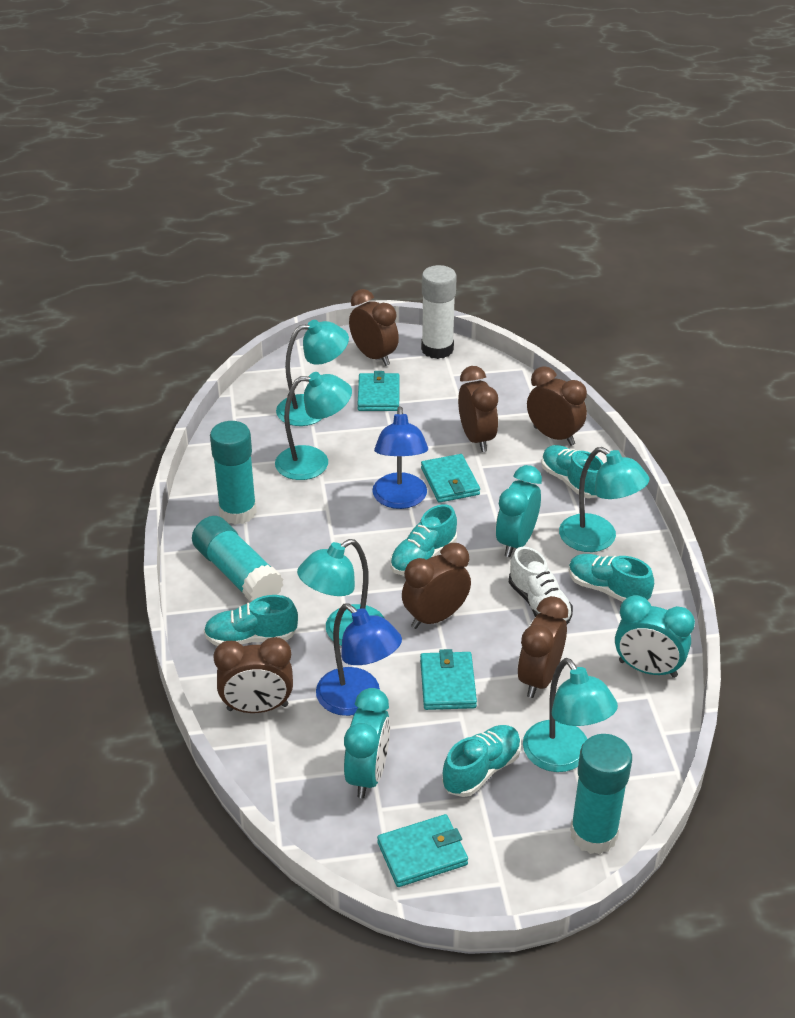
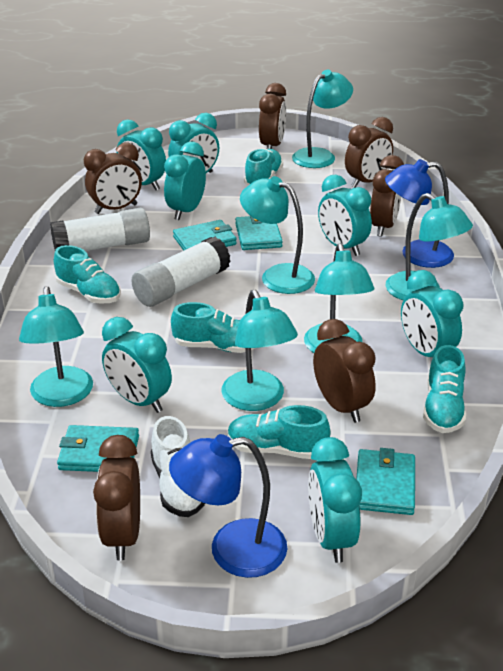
turquoise clock: 3 -> 7
turquoise glue stick: 3 -> 0
turquoise lamp: 5 -> 6
white glue stick: 1 -> 2

